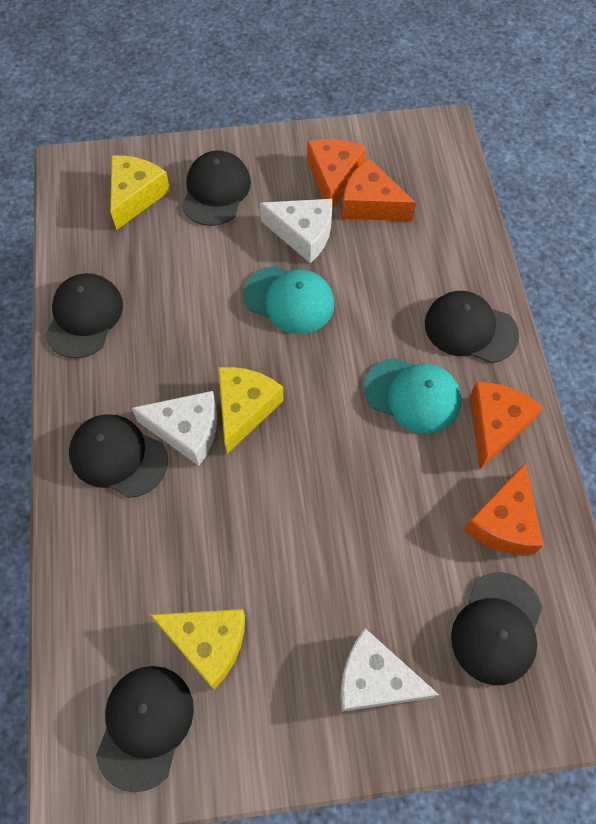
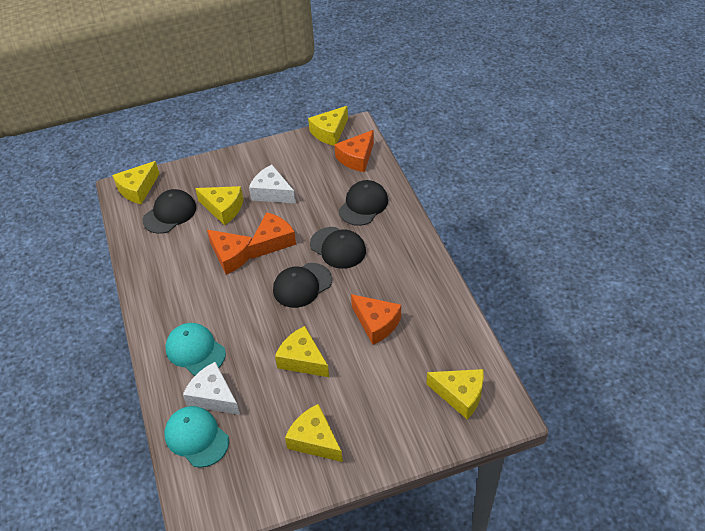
black cap: 6 -> 4
white cheese: 3 -> 2
yellow cheese: 3 -> 6

